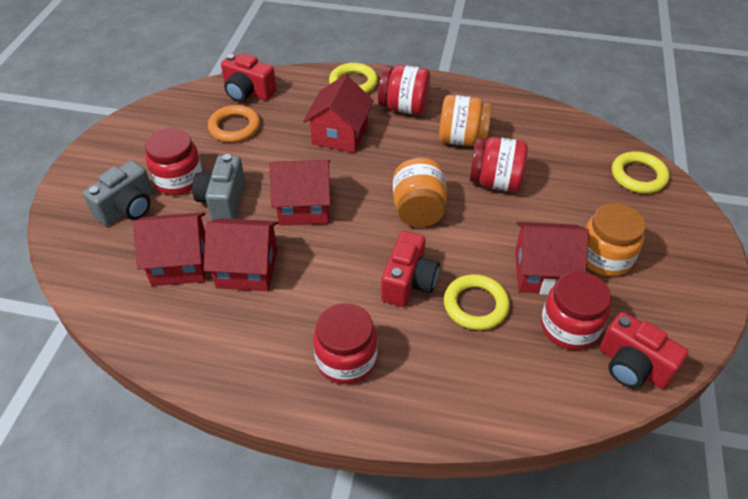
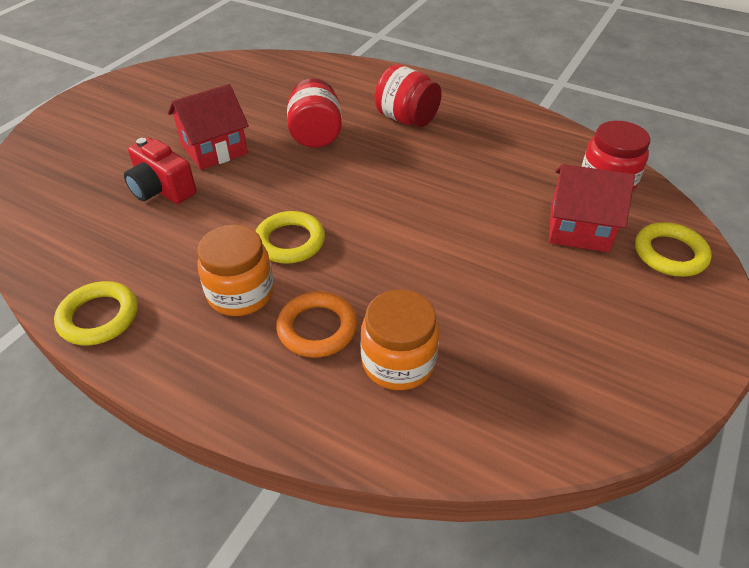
grey camera: 2 -> 0
orange jar: 3 -> 2
red camera: 3 -> 1
red house: 5 -> 2
red jar: 5 -> 3

